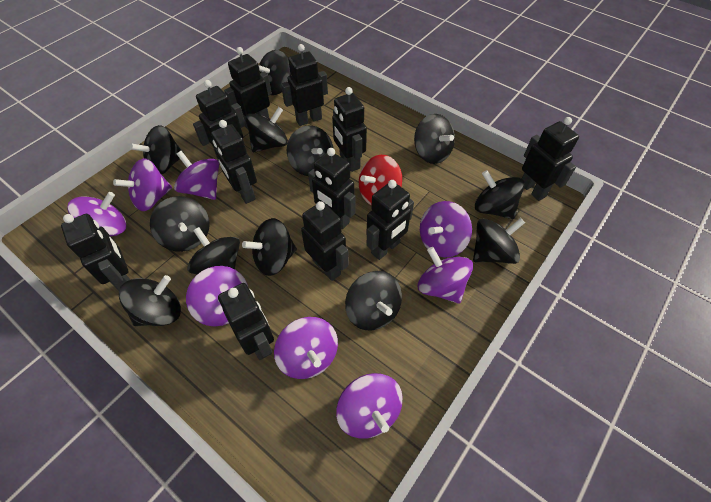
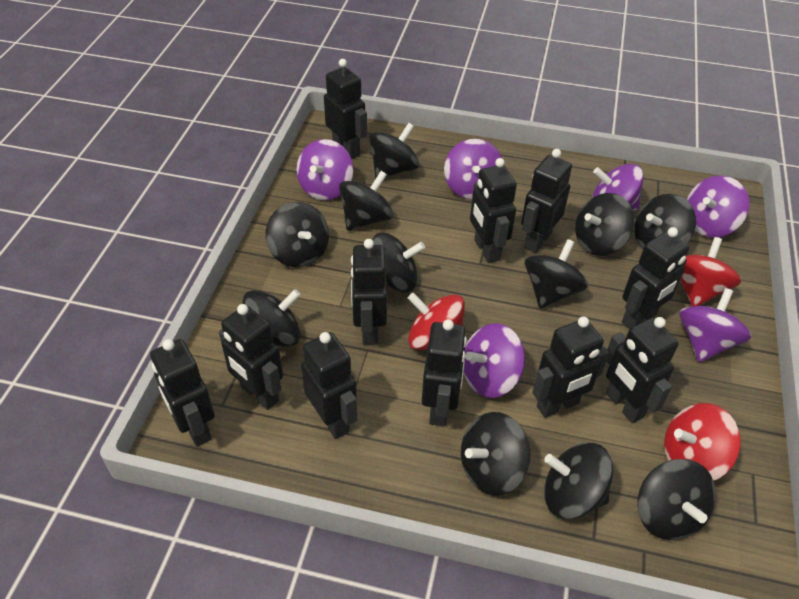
black spinning top: 12 -> 11
purple spinning top: 8 -> 6
red spinning top: 1 -> 3

